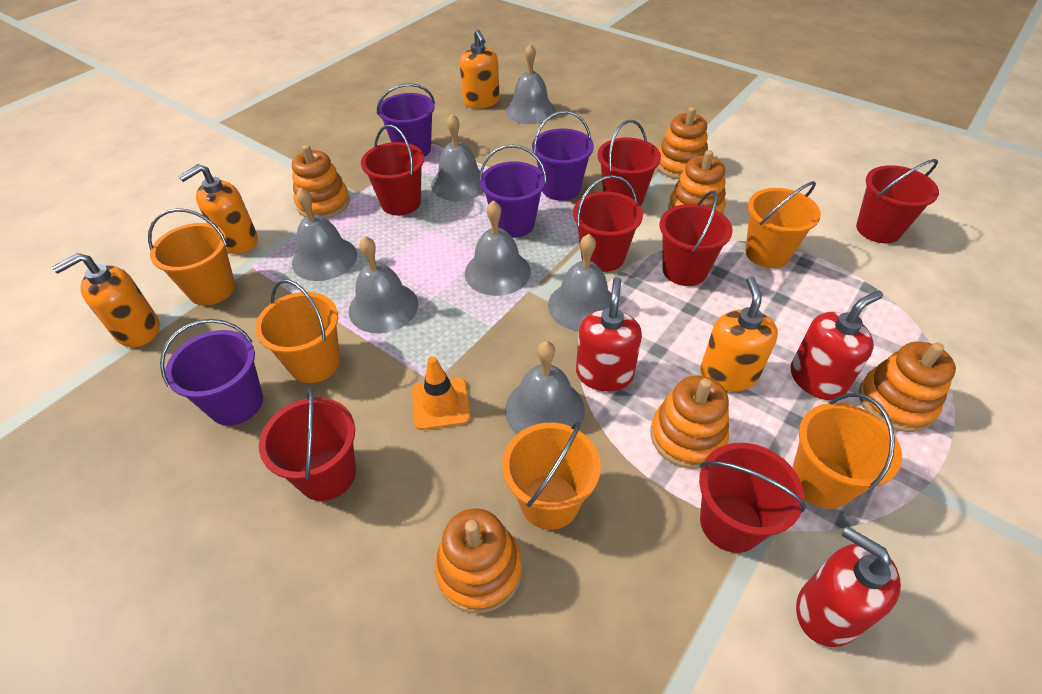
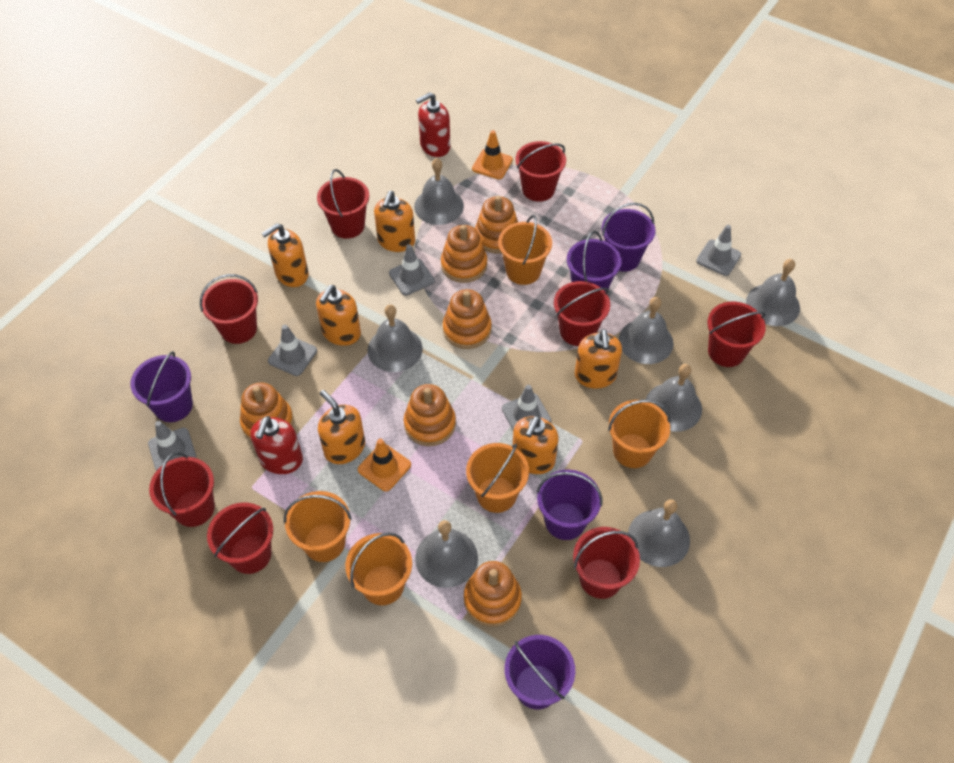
grey traffic cone: 0 -> 5
orange soap dispenser: 4 -> 6
orange traffic cone: 1 -> 2
purple bucket: 4 -> 5
red bucket: 7 -> 8
red soap dispenser: 3 -> 2

